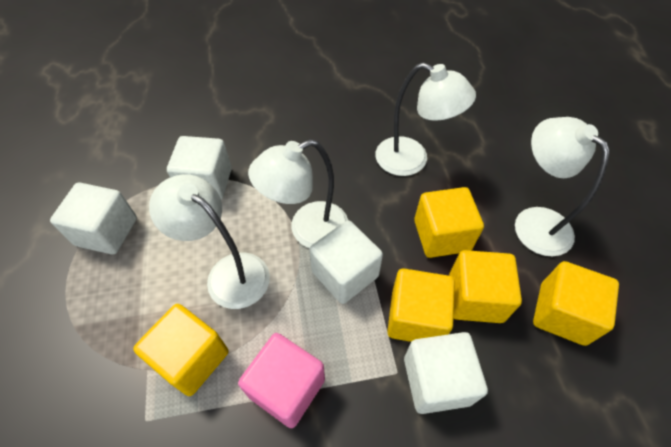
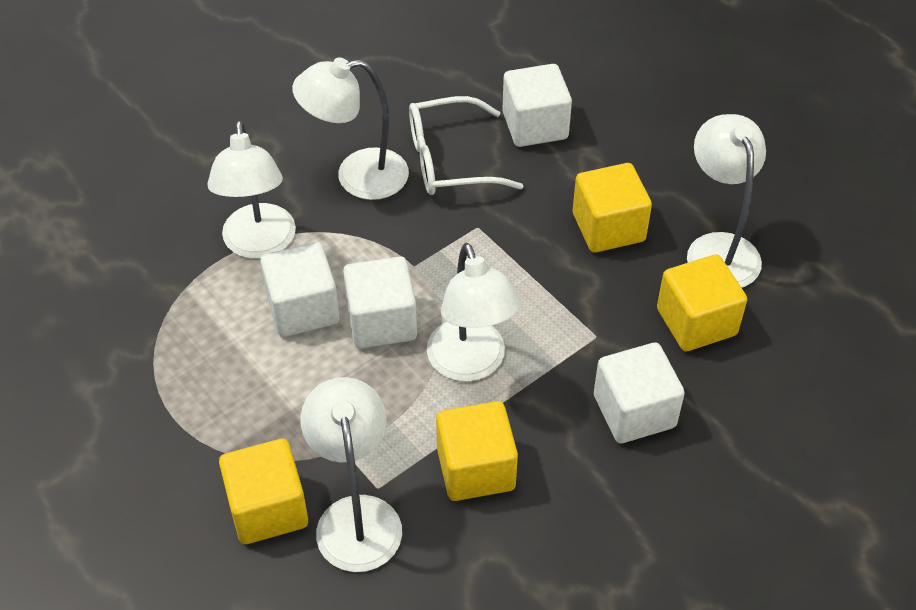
pink cube: 1 -> 0
white glasses: 0 -> 1
white lamp: 4 -> 5
yellow cube: 5 -> 4

